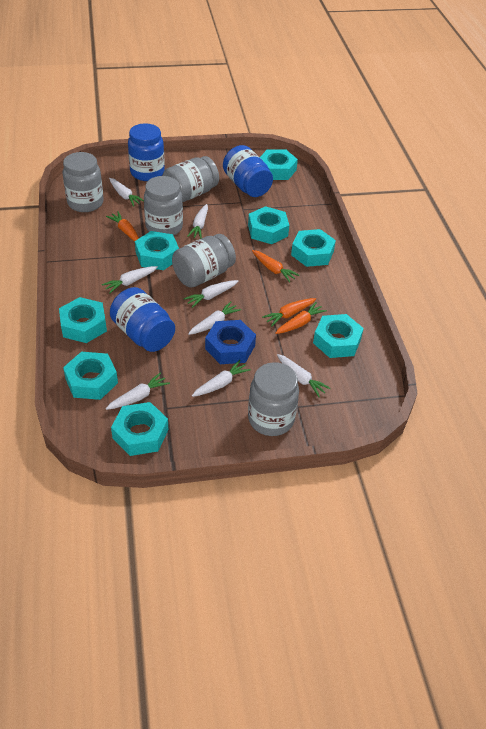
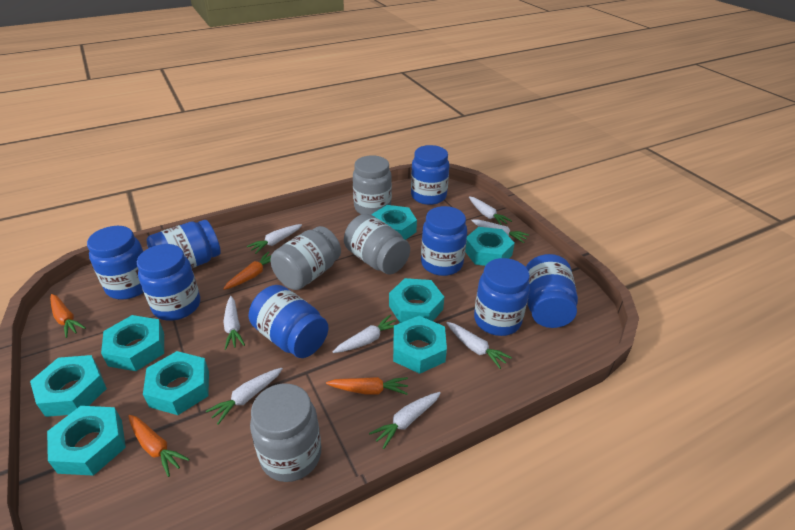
blue jar: 3 -> 8
blue nut: 1 -> 0
grey jar: 5 -> 4

